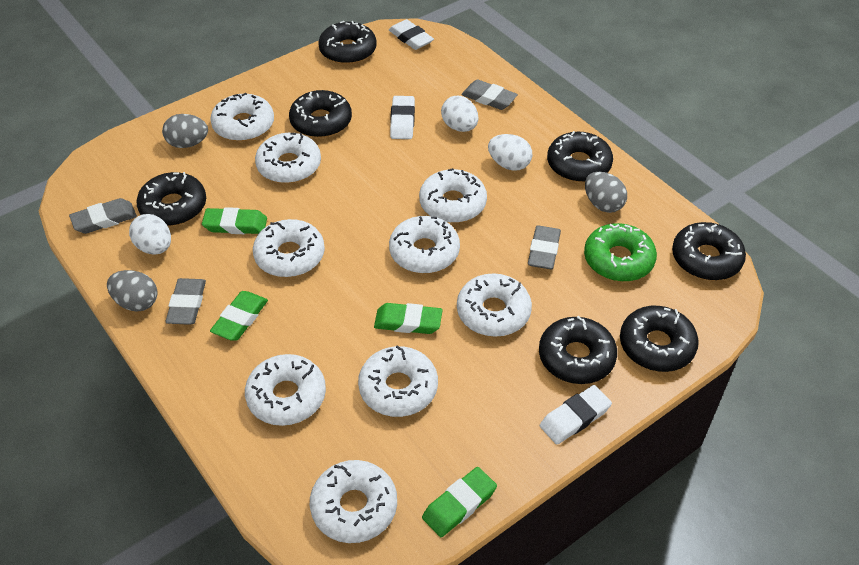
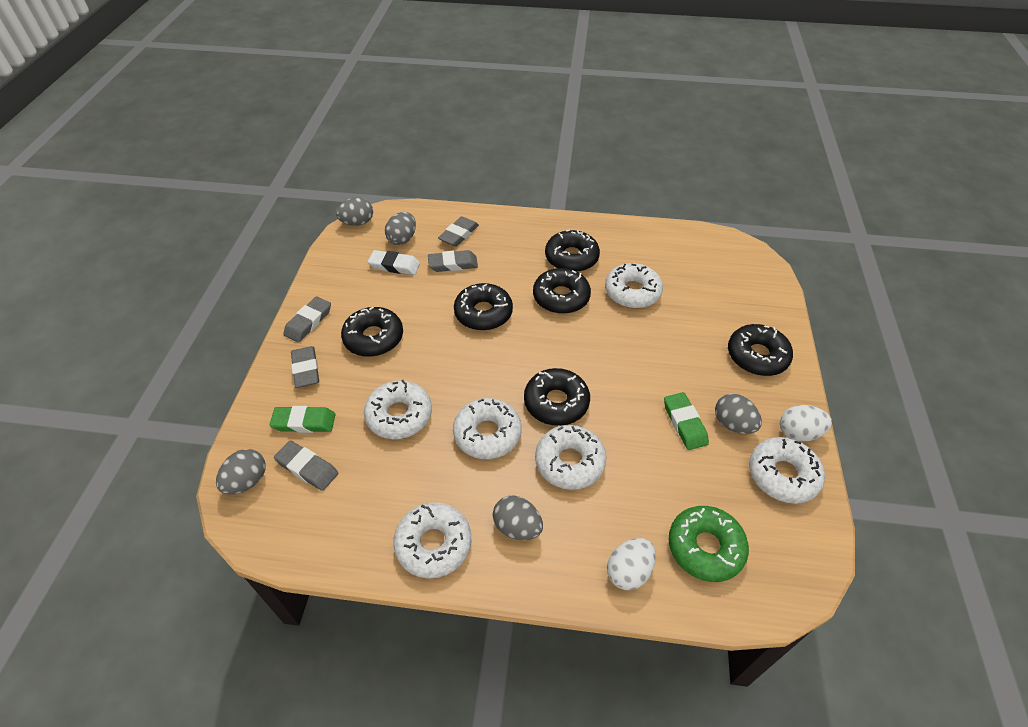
black donut: 7 -> 6
green eraser: 4 -> 2
grey egg: 3 -> 5
grey eraser: 4 -> 5
white donut: 9 -> 6
white egg: 3 -> 2
white eraser: 3 -> 1

